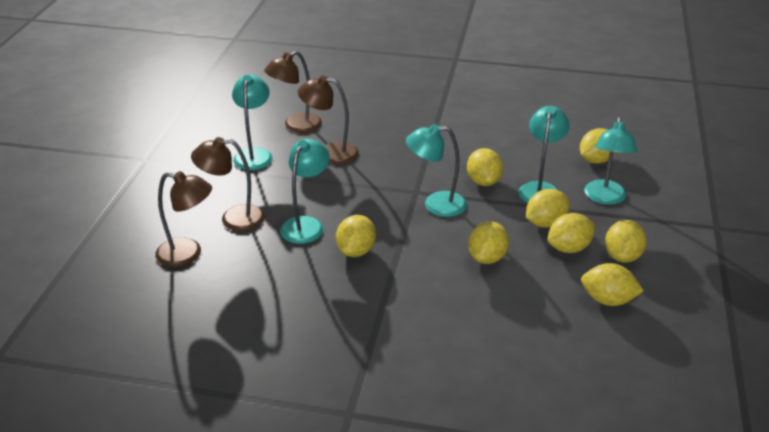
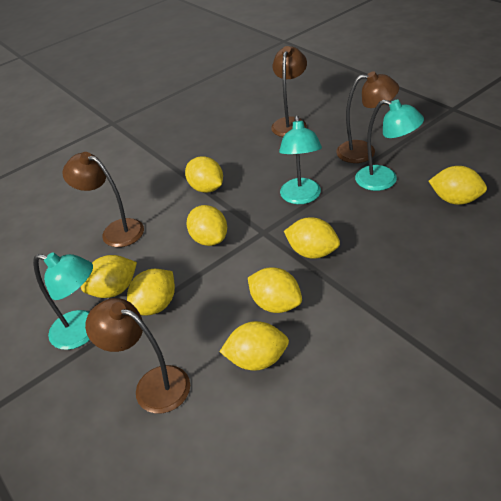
turquoise lamp: 5 -> 3

